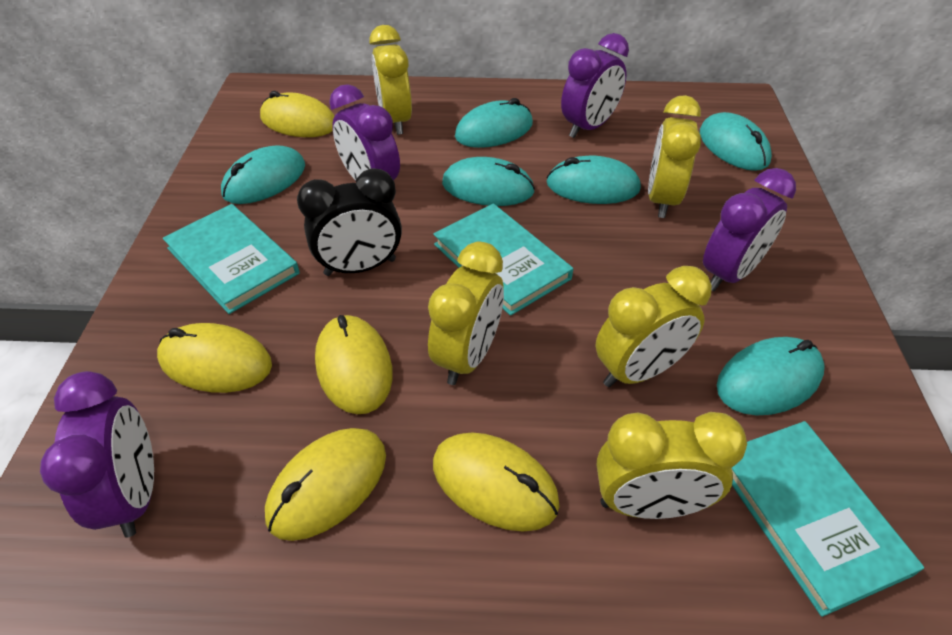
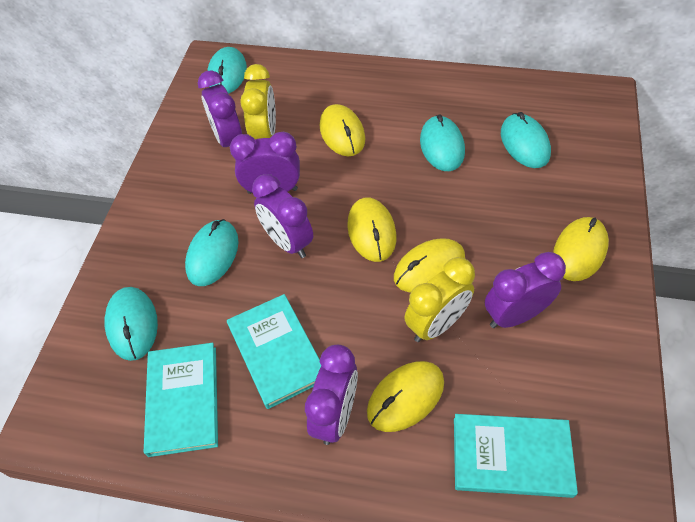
black clock: 1 -> 0
purple clock: 4 -> 5
turquoise mouse: 6 -> 5
yellow clock: 5 -> 2

